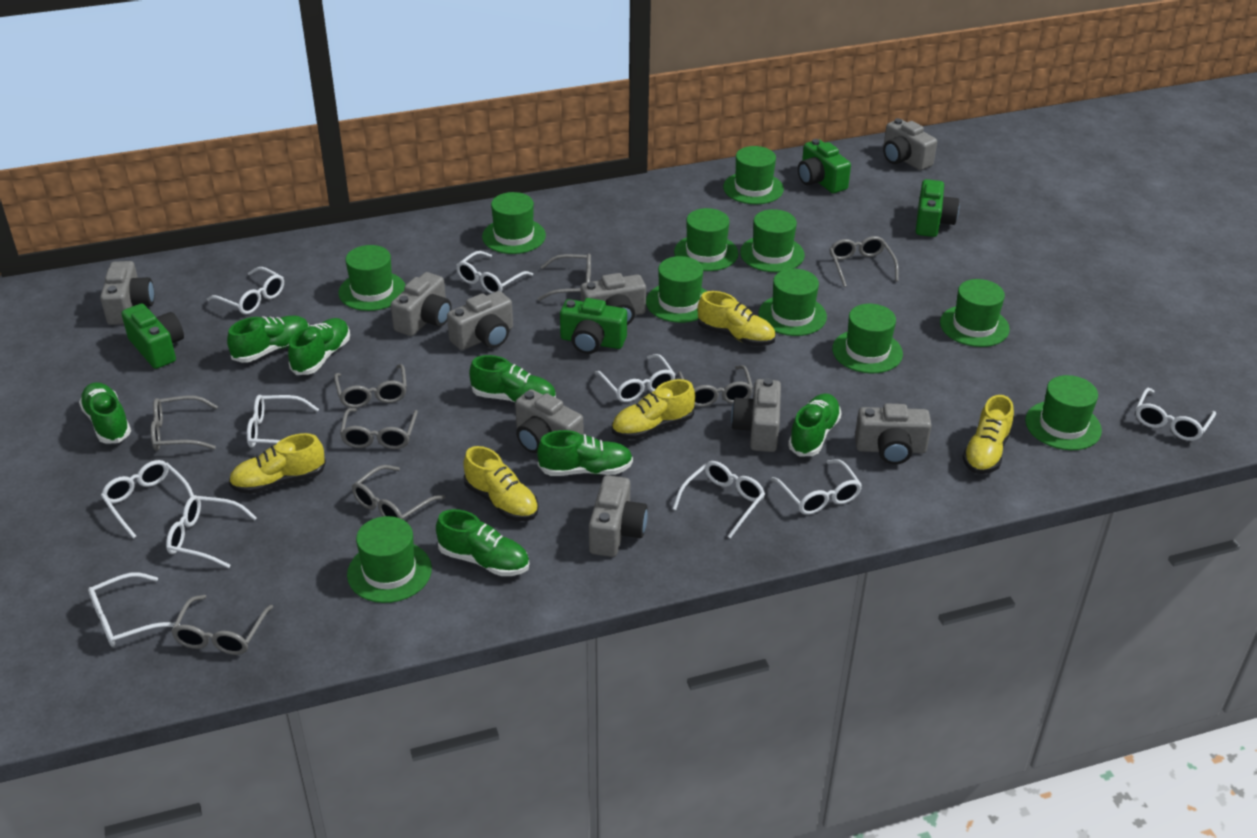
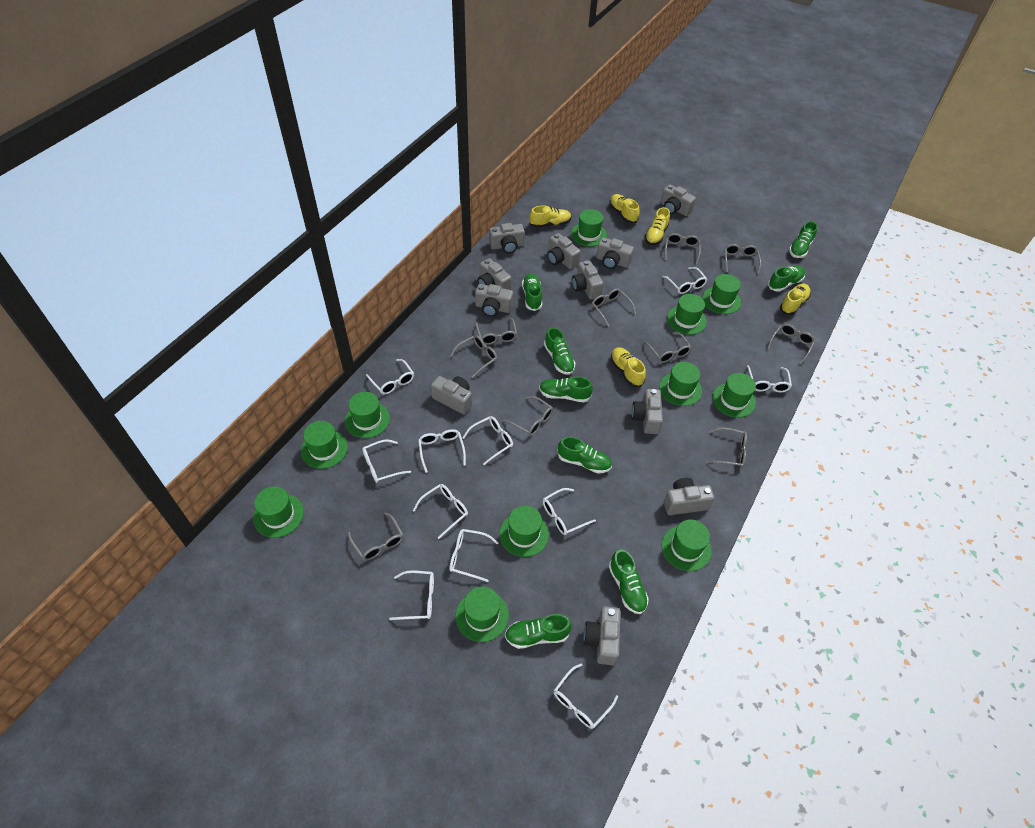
green camera: 4 -> 0
green shoe: 7 -> 8
grey camera: 9 -> 11
grey glasses: 8 -> 10
white glasses: 10 -> 11

